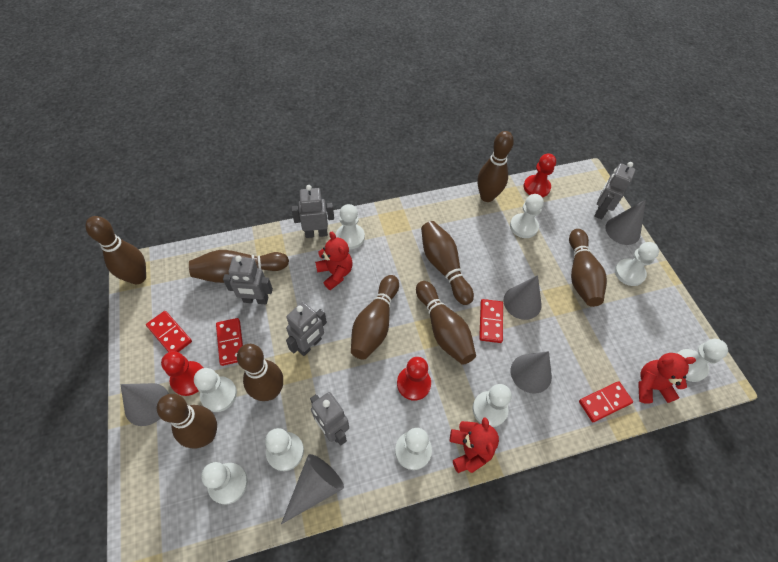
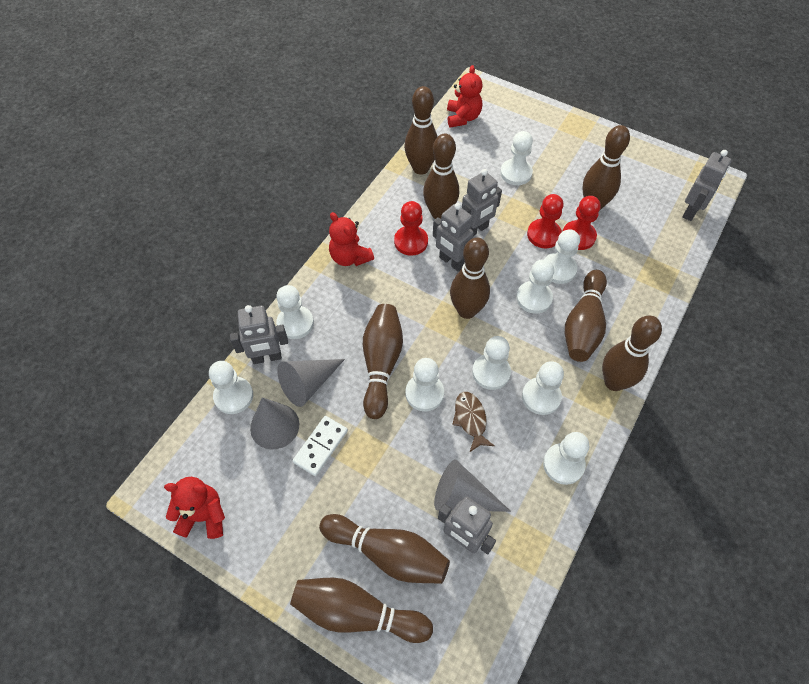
brown fish: 0 -> 1
grey cone: 5 -> 3
red domino: 4 -> 0
white domino: 0 -> 1

